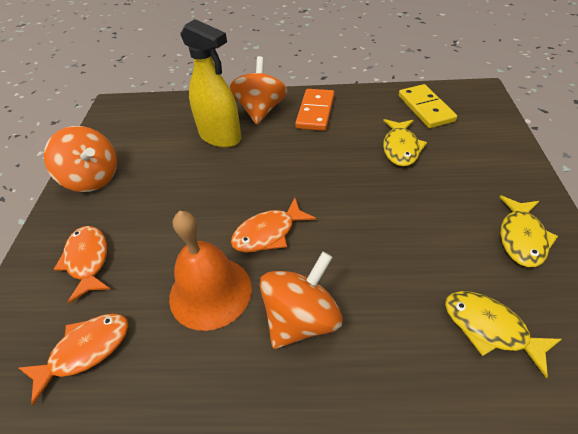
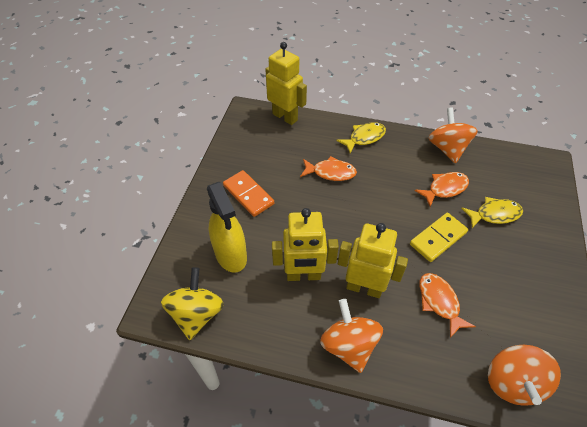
orange bell: 1 -> 0
yellow fish: 3 -> 2
yellow robot: 0 -> 3
yellow spinning top: 0 -> 1

